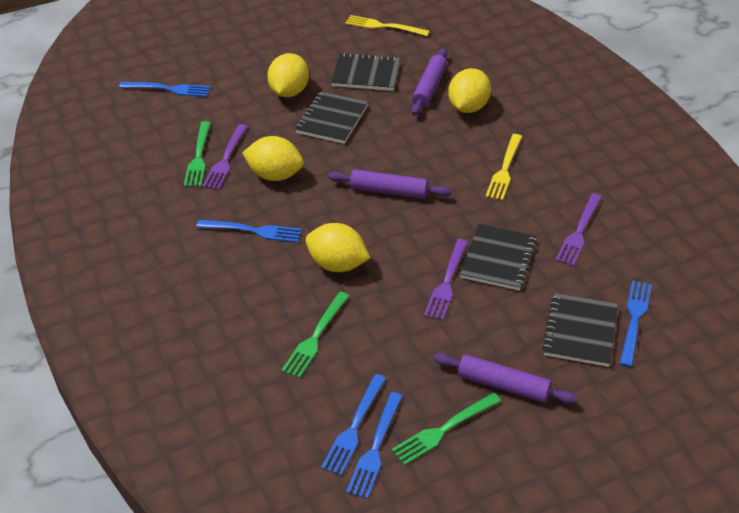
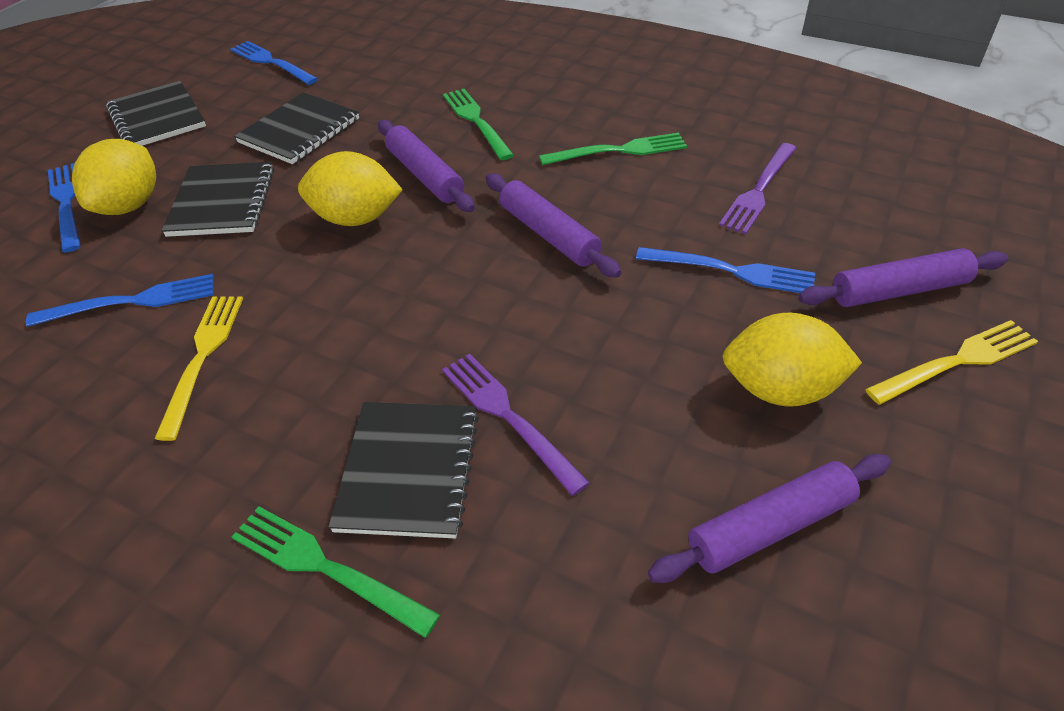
blue fork: 5 -> 4
purple fork: 3 -> 2
purple rolling pin: 3 -> 4
yellow lemon: 4 -> 3

